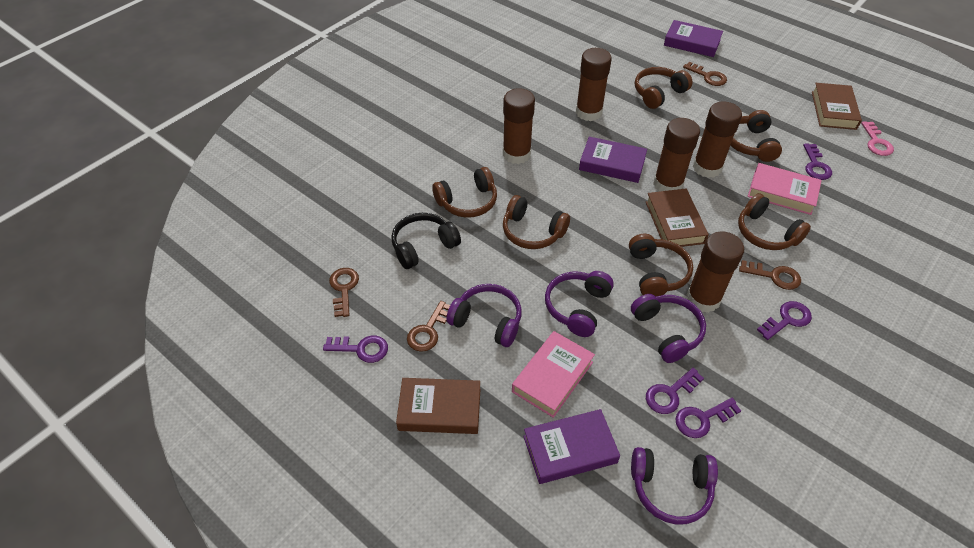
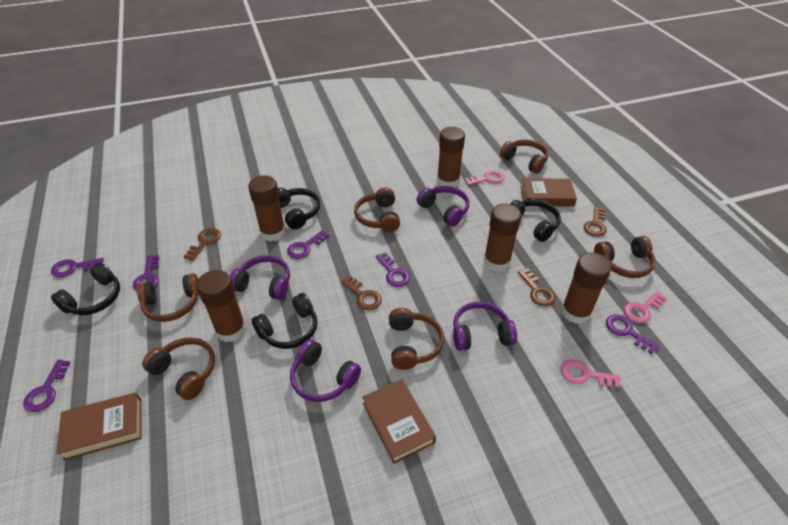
black headphones: 1 -> 4
pink book: 2 -> 0
pink key: 1 -> 3
purple book: 3 -> 0
purple key: 5 -> 6

